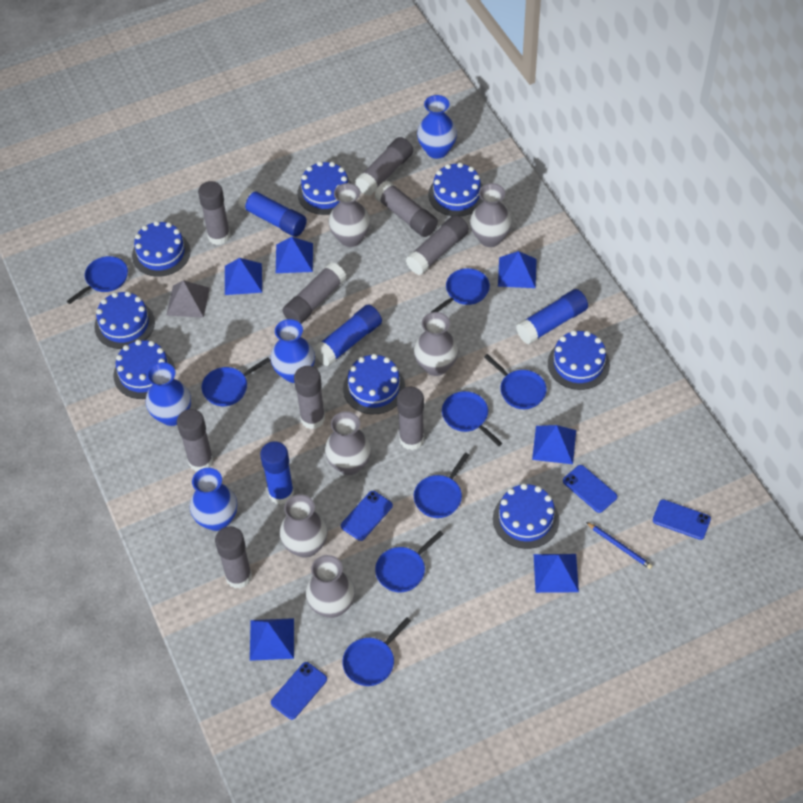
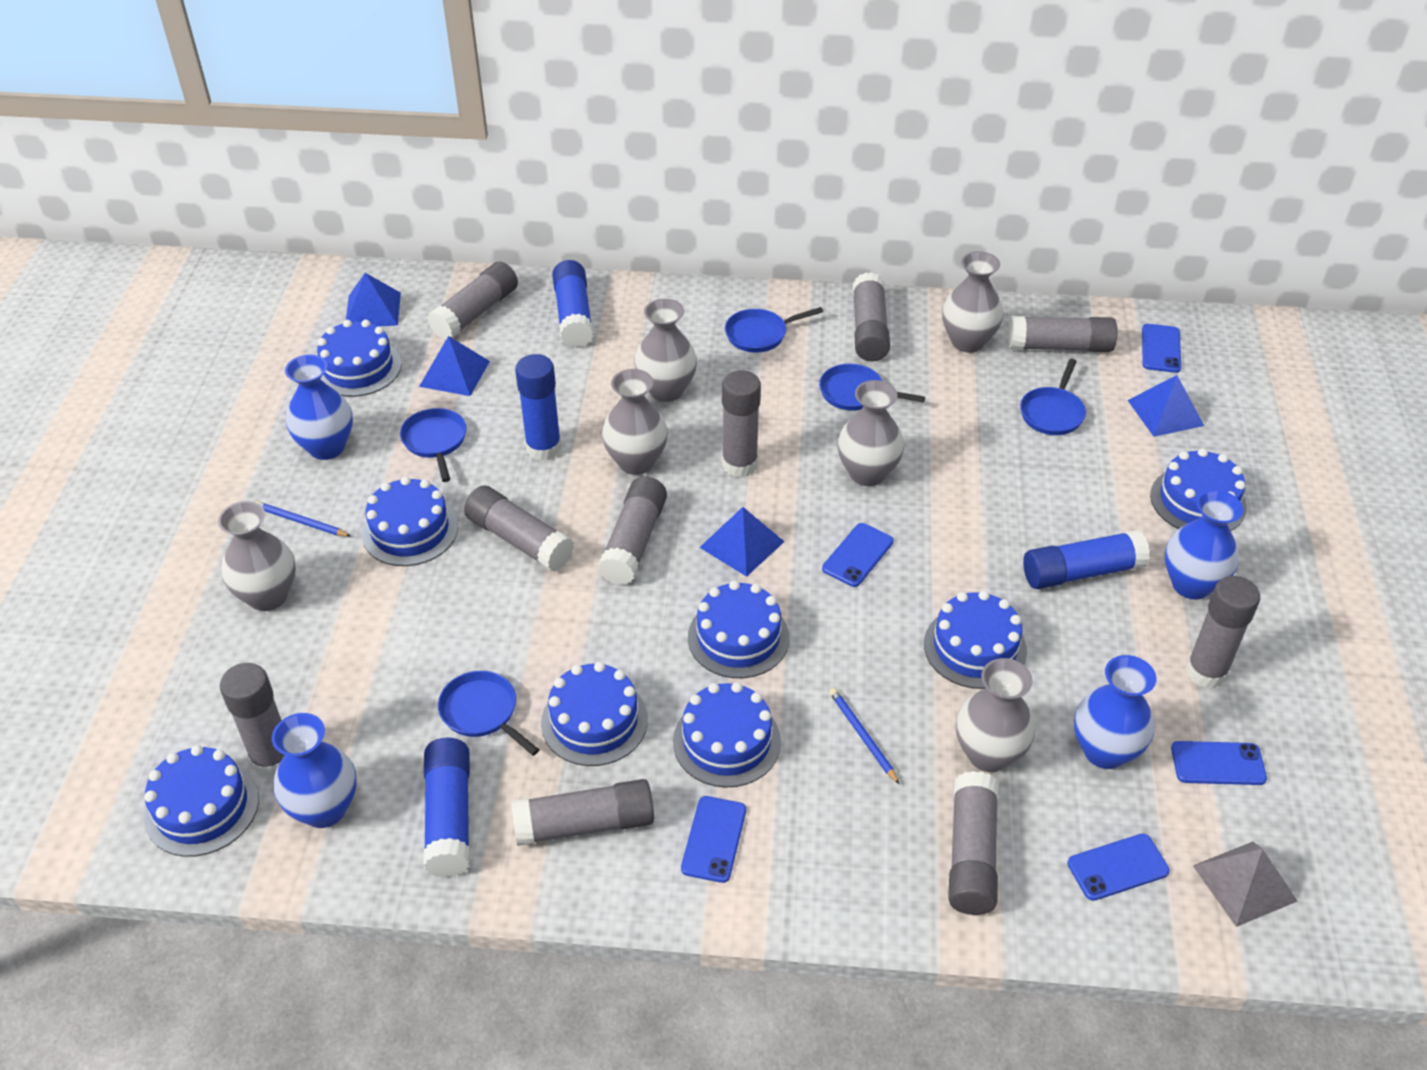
blue pan: 8 -> 5
blue pencil: 1 -> 2
blue phone: 4 -> 5
blue pyramid: 6 -> 4
grey glue stick: 9 -> 10

